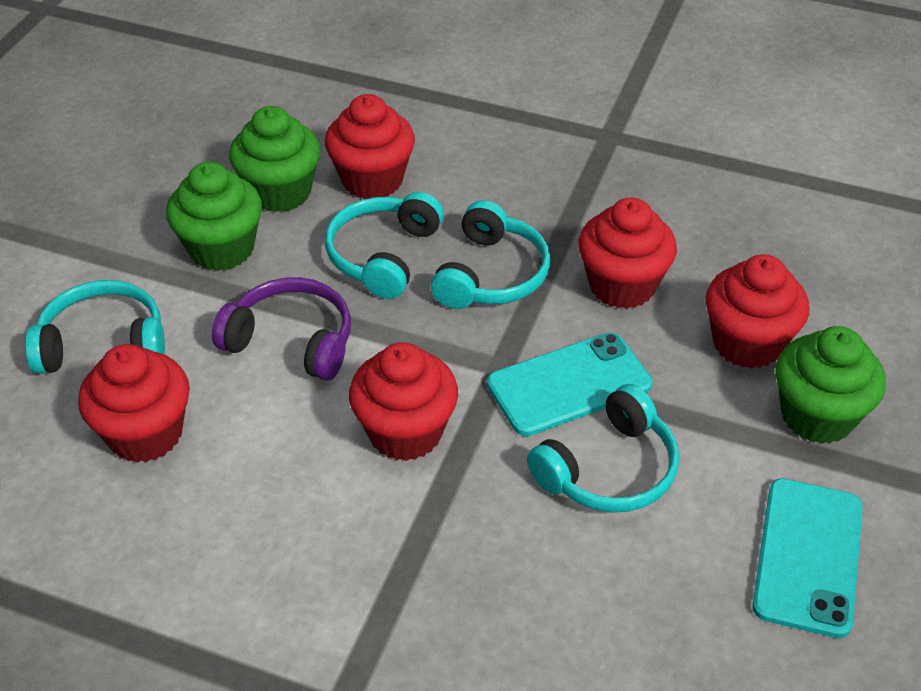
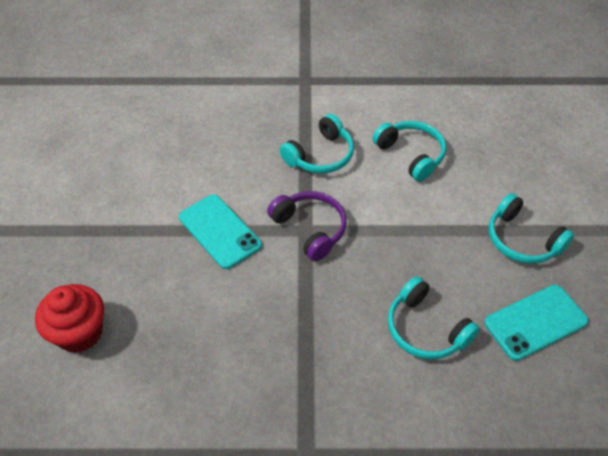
green cupcake: 3 -> 0
red cupcake: 5 -> 1

